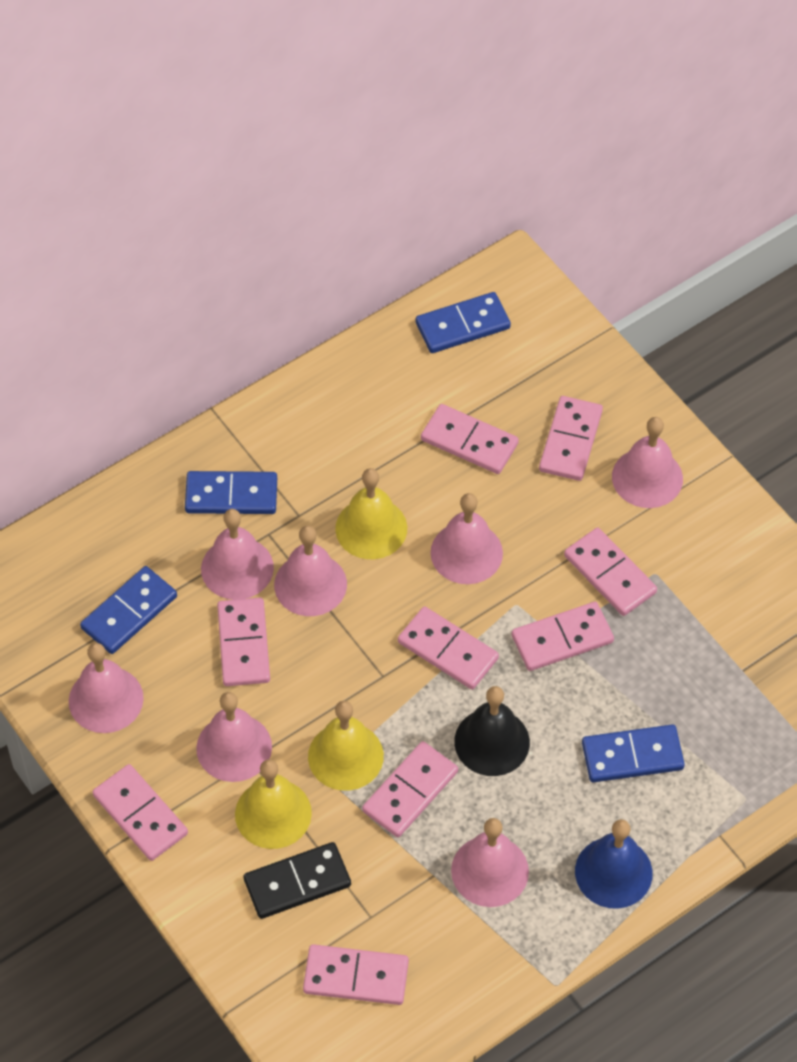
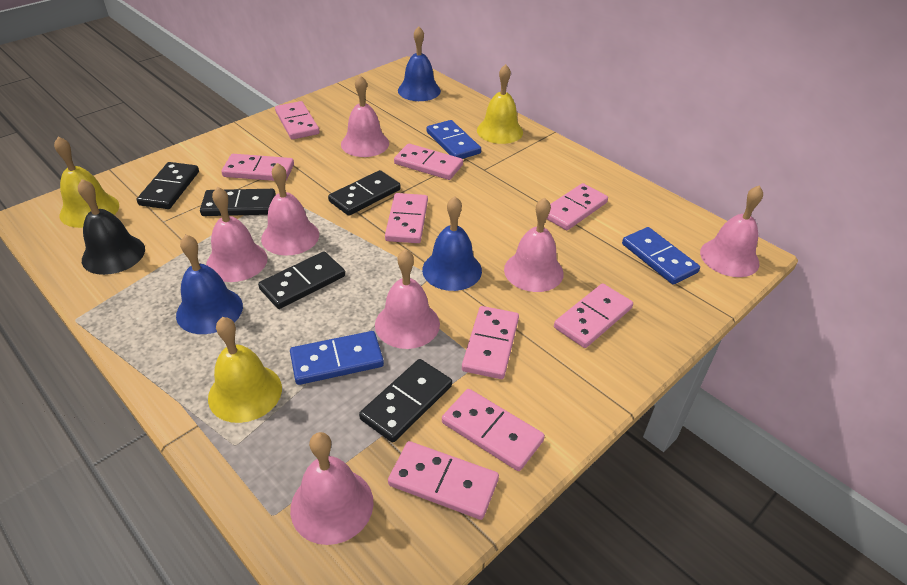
black domino: 1 -> 5
blue bell: 1 -> 3
blue domino: 4 -> 3

